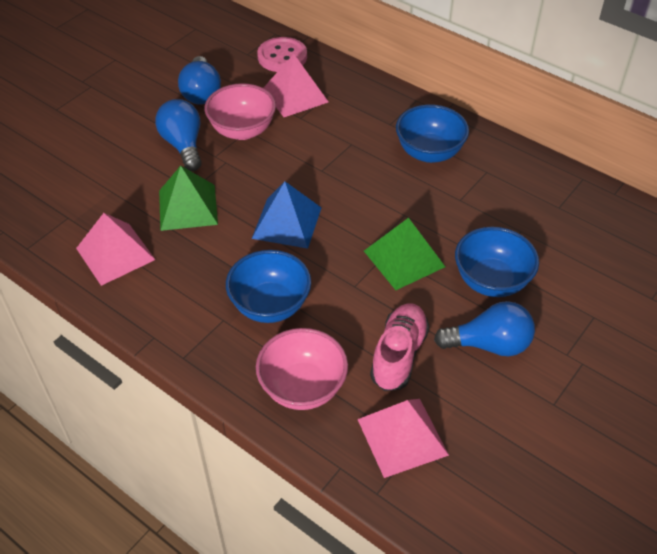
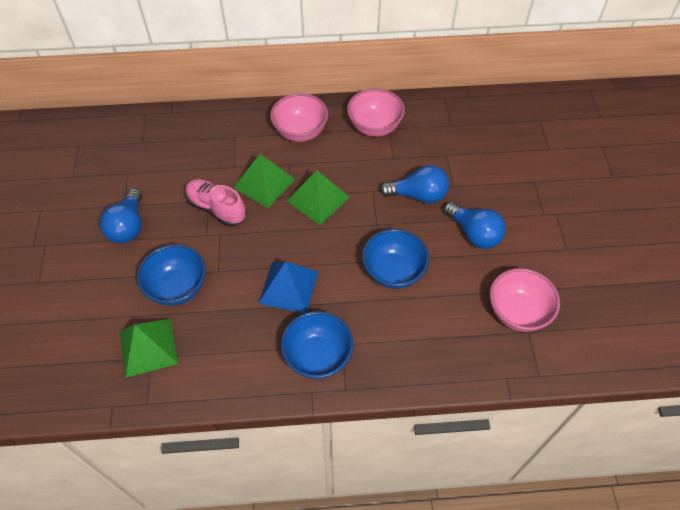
green pyramid: 2 -> 3
pink bowl: 2 -> 3
pink button: 1 -> 0
pink pyramid: 3 -> 0

